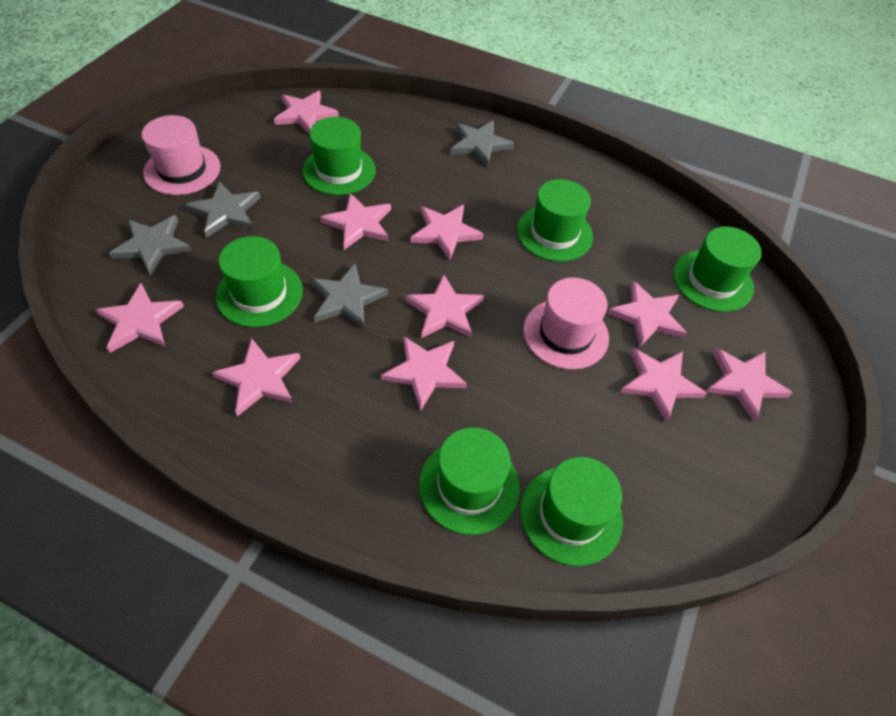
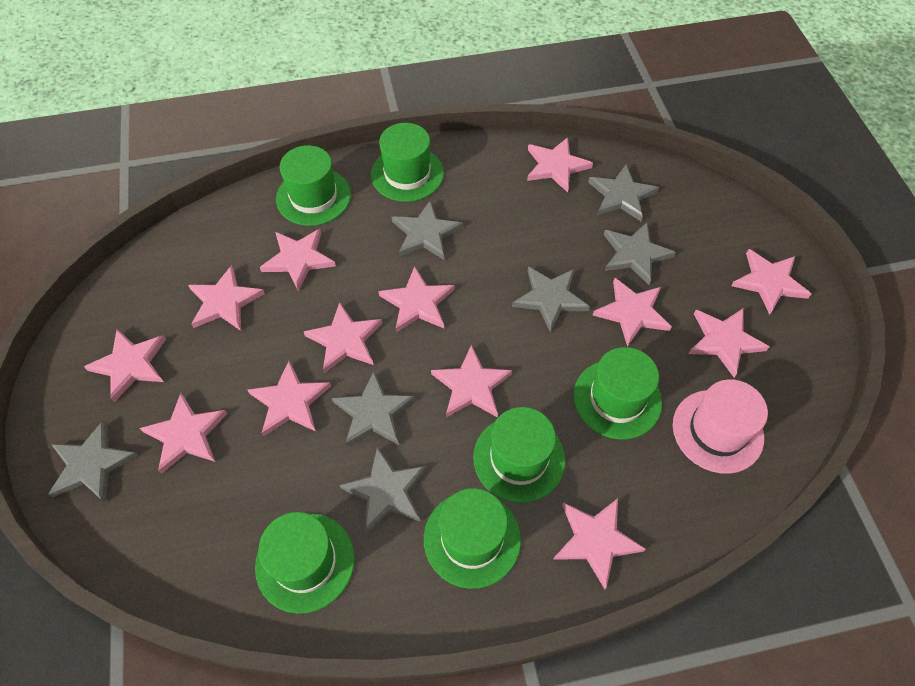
grey star: 4 -> 7
pink hat: 2 -> 1
pink star: 10 -> 13

